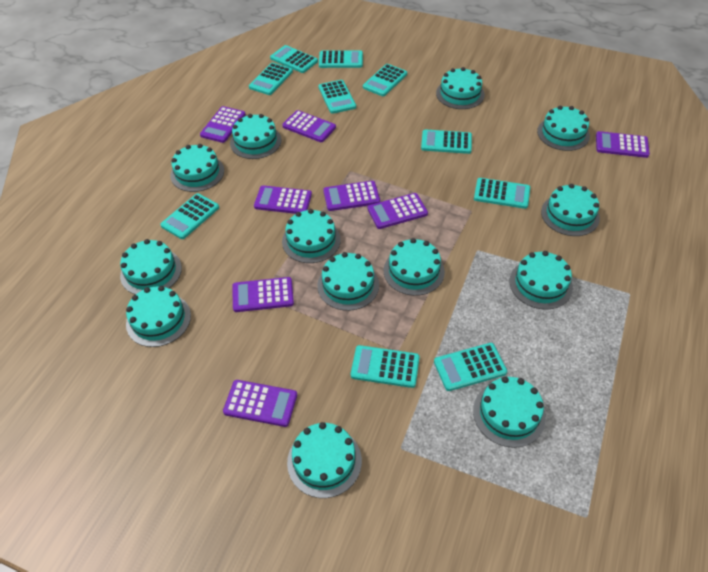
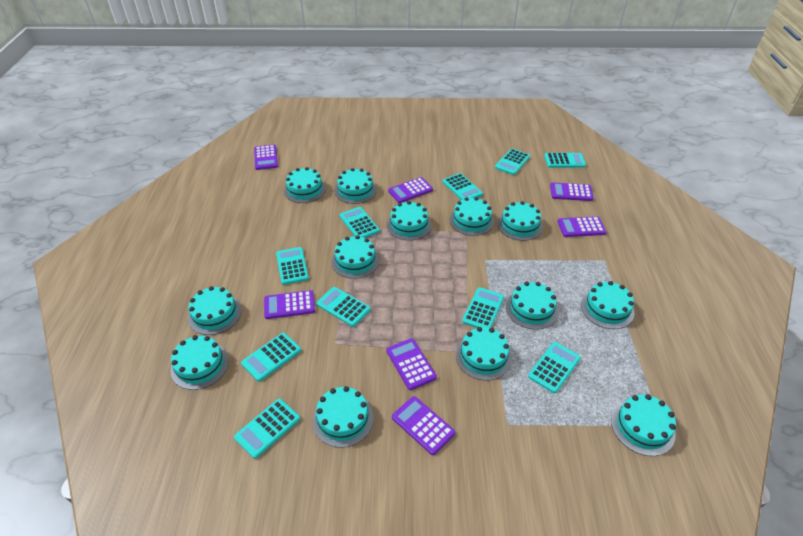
purple calculator: 8 -> 7

